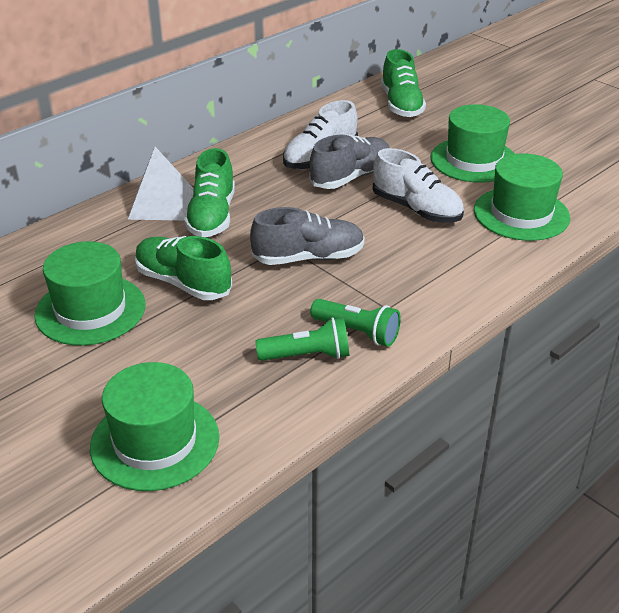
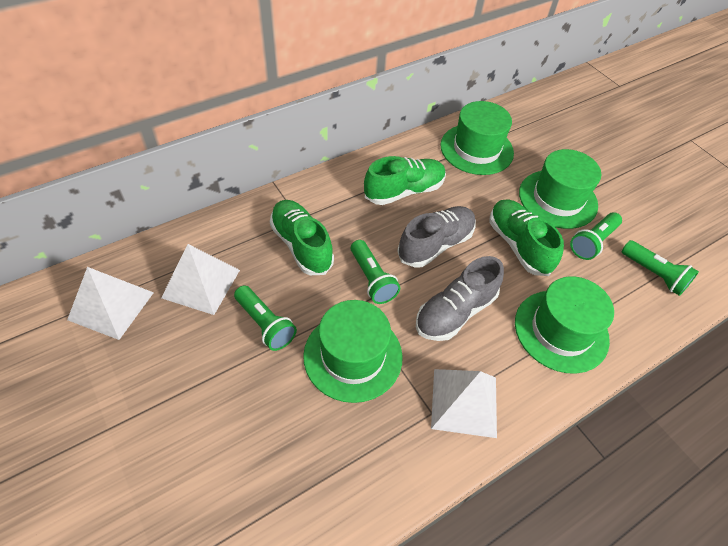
green flashlight: 2 -> 4
white pyramid: 1 -> 3
white shoe: 2 -> 0

